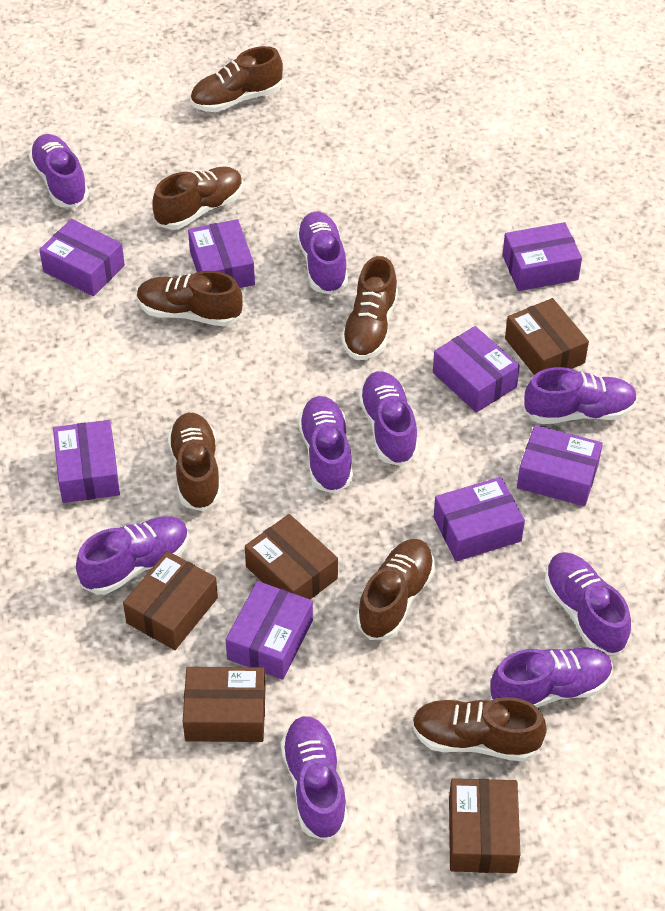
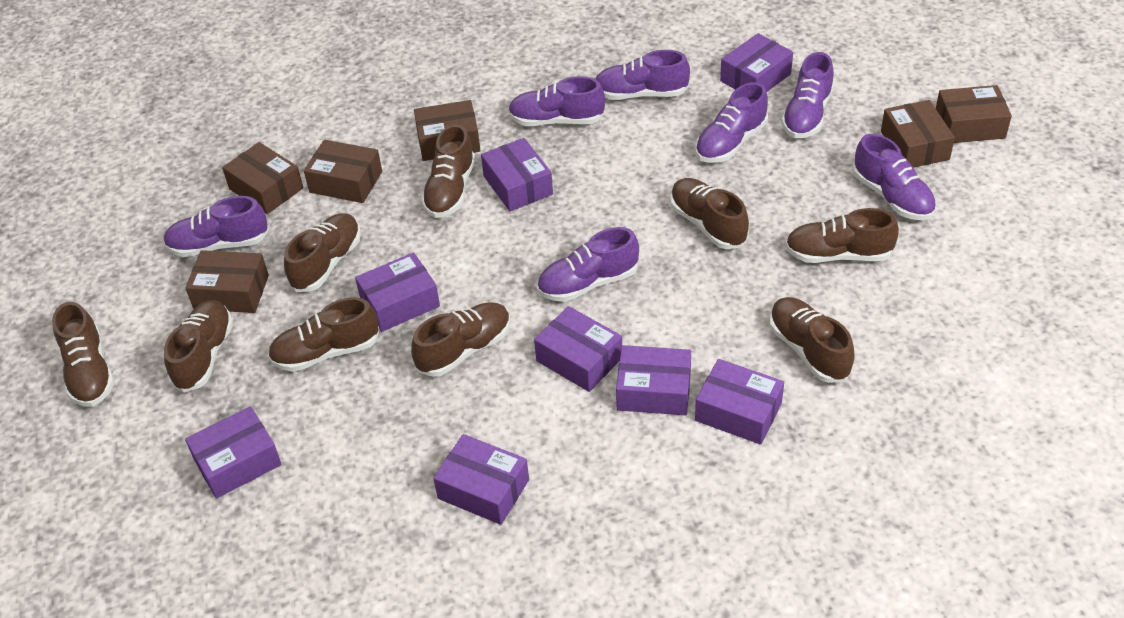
brown box: 5 -> 6
brown shoe: 7 -> 9
purple shoe: 9 -> 7

